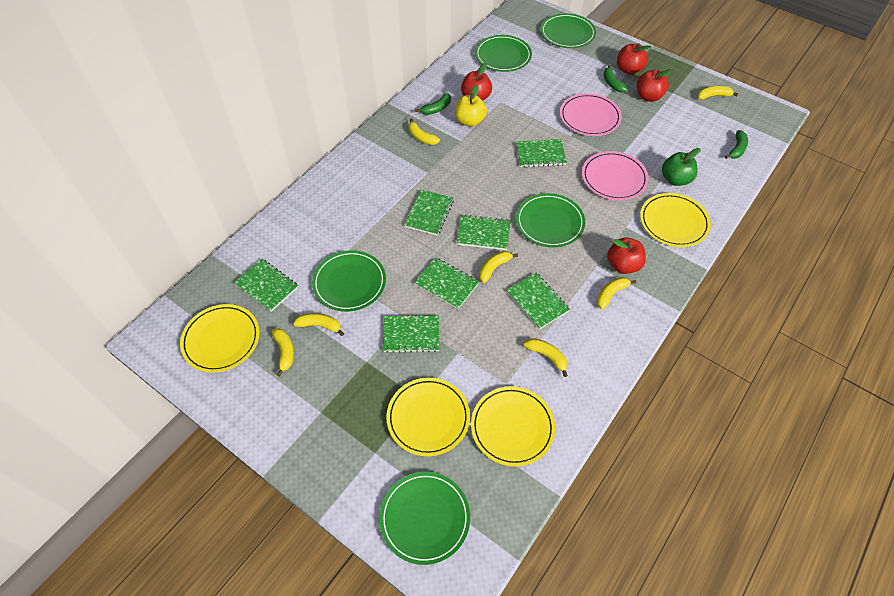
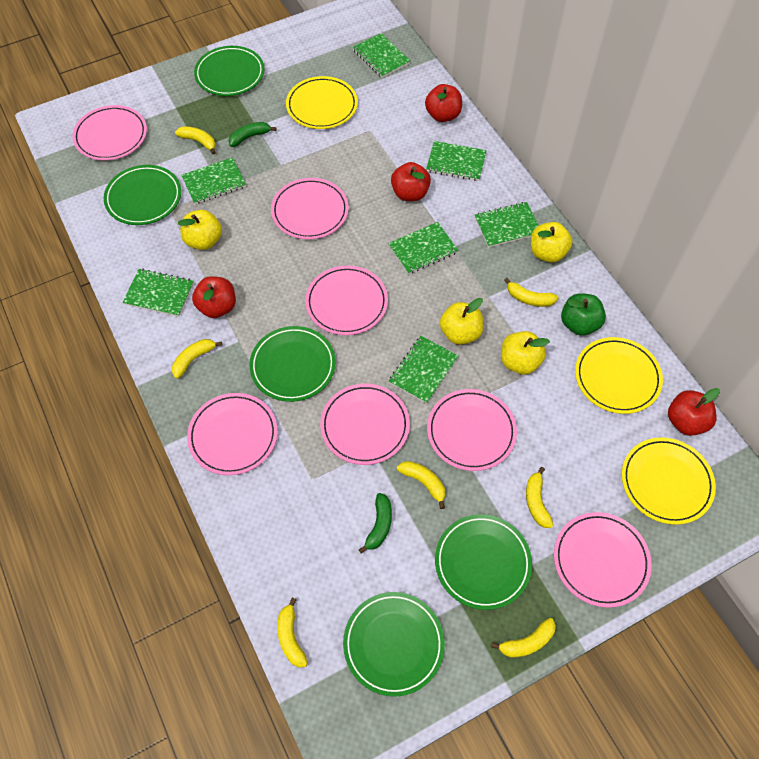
green banana: 3 -> 2
pink plate: 2 -> 7
yellow apple: 1 -> 4
yellow plate: 4 -> 3

